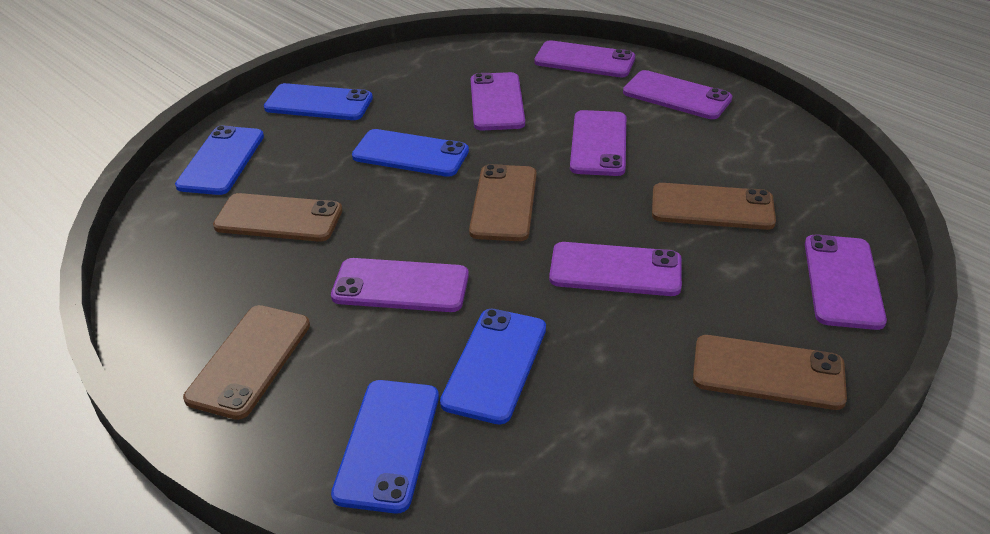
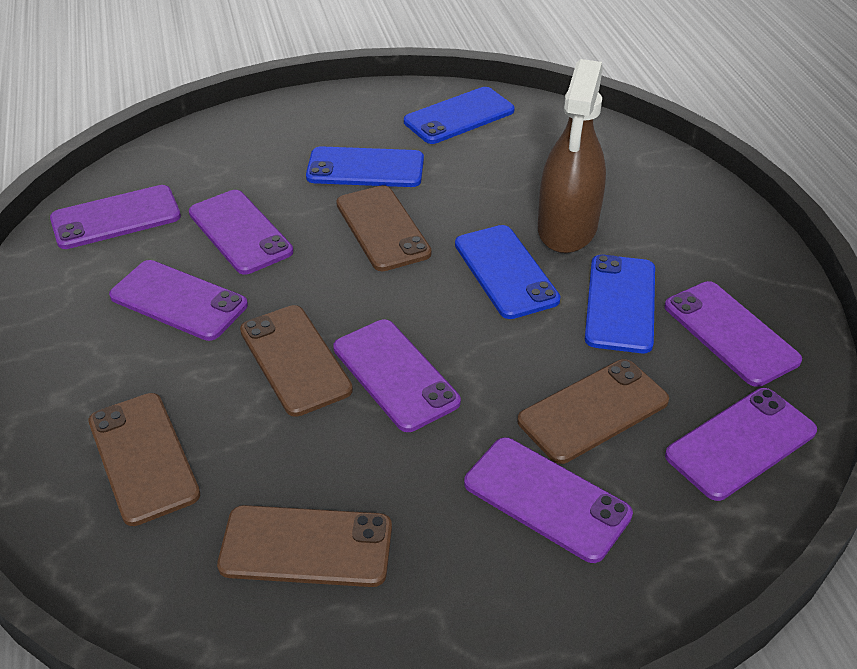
blue phone: 5 -> 4
brown spray bottle: 0 -> 1

